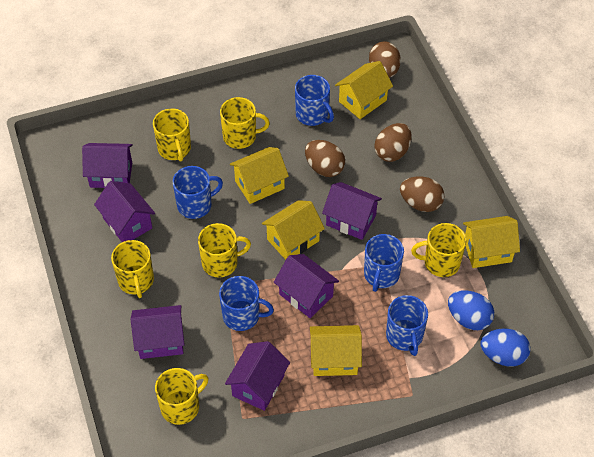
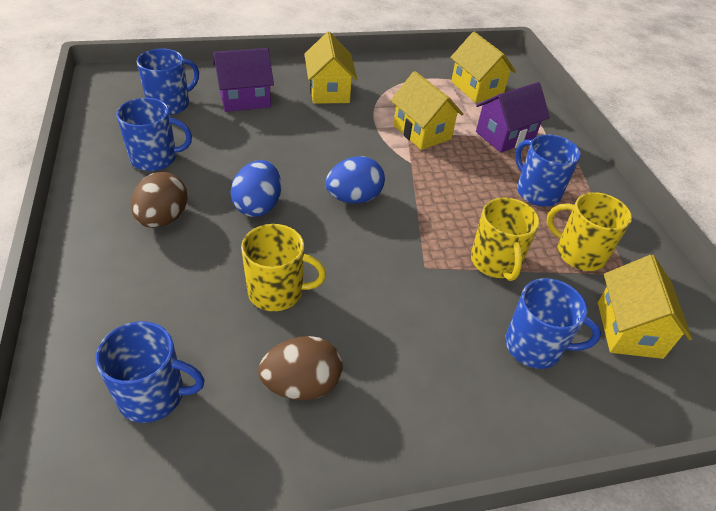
brown egg: 4 -> 2
purple house: 6 -> 2
yellow house: 5 -> 4
yellow mug: 6 -> 3

